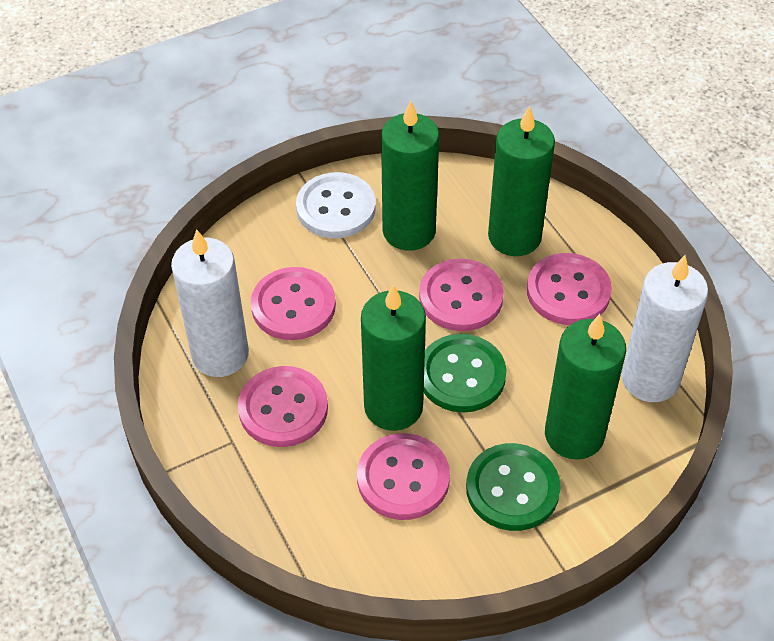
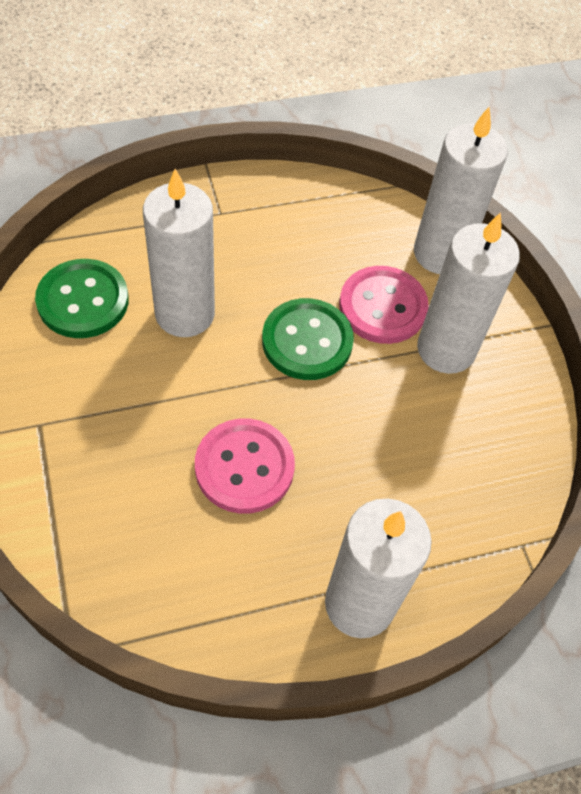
green candle: 4 -> 0
pink button: 5 -> 2
white button: 1 -> 0
white candle: 2 -> 4

